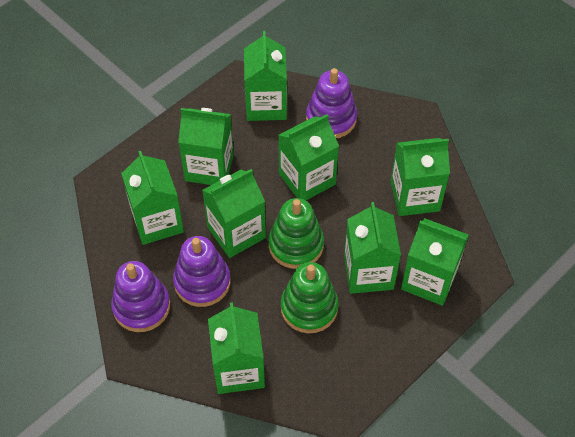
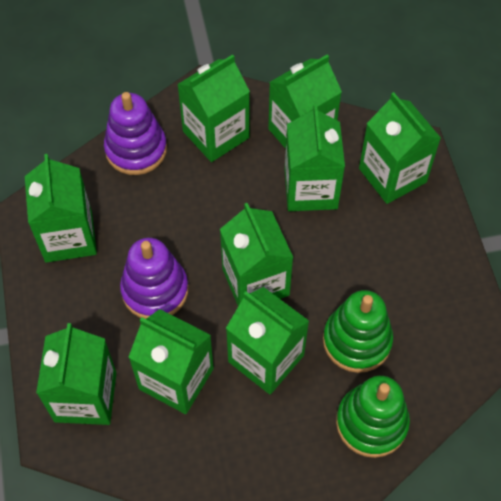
purple stacking toy: 3 -> 2

